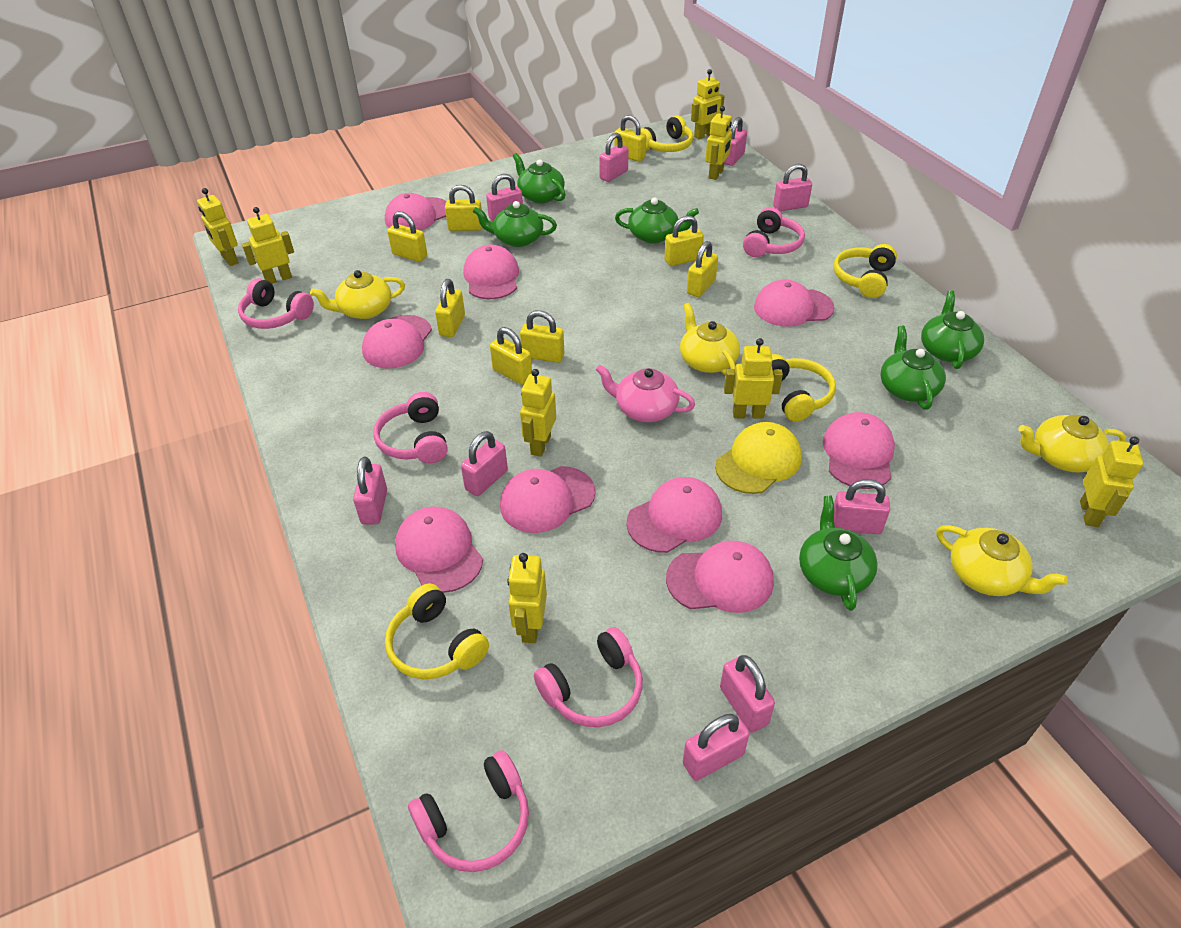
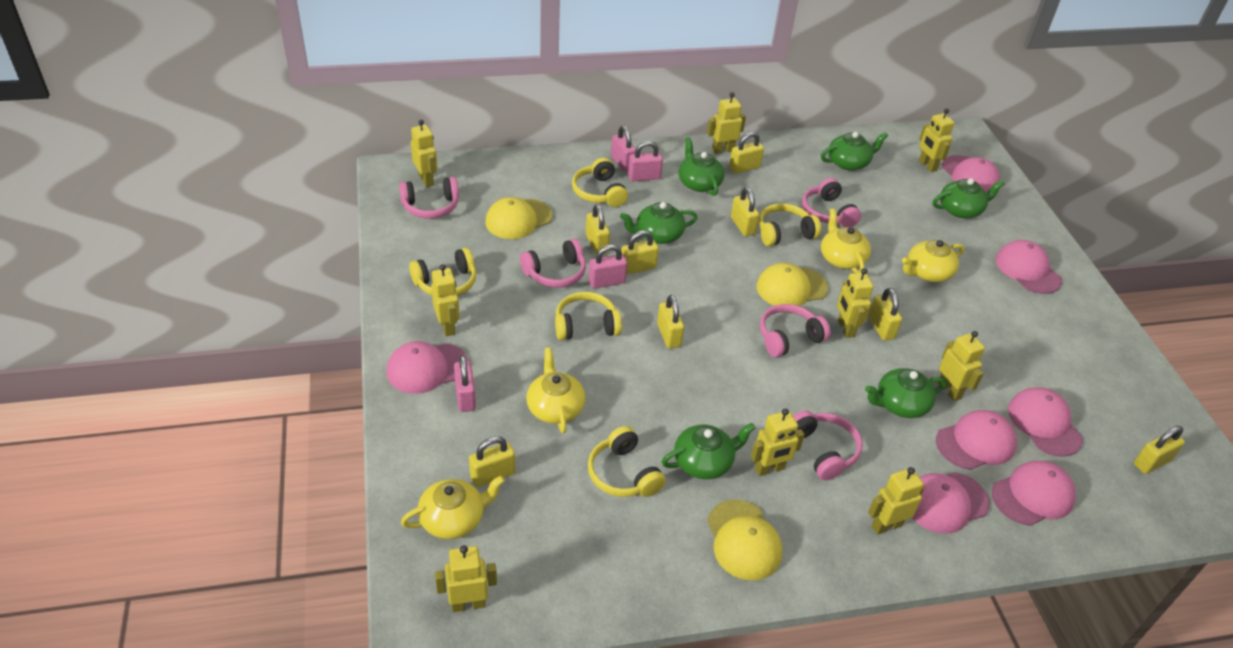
pink cap: 9 -> 7
pink padlock: 9 -> 4
pink teapot: 1 -> 0
yellow cap: 1 -> 3
yellow headphones: 4 -> 5
yellow robot: 8 -> 9

